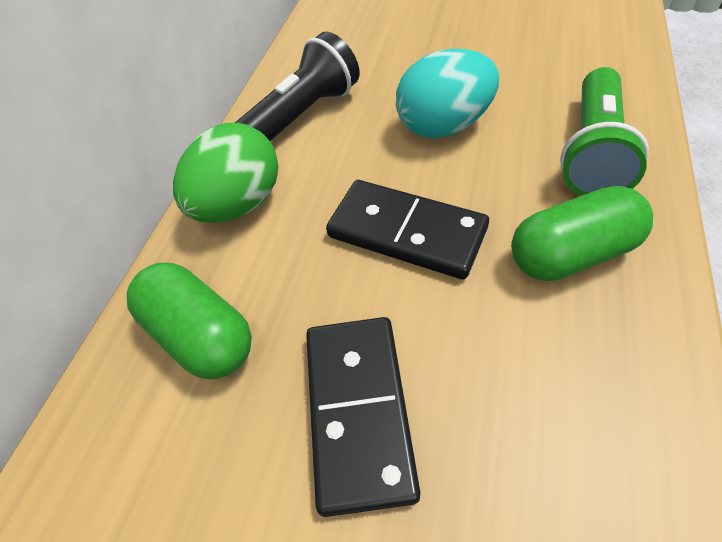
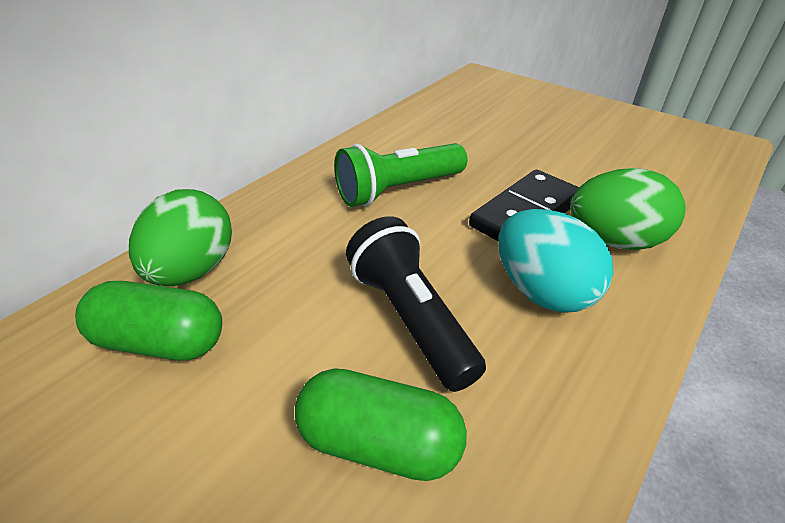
black domino: 2 -> 1
green egg: 1 -> 2

